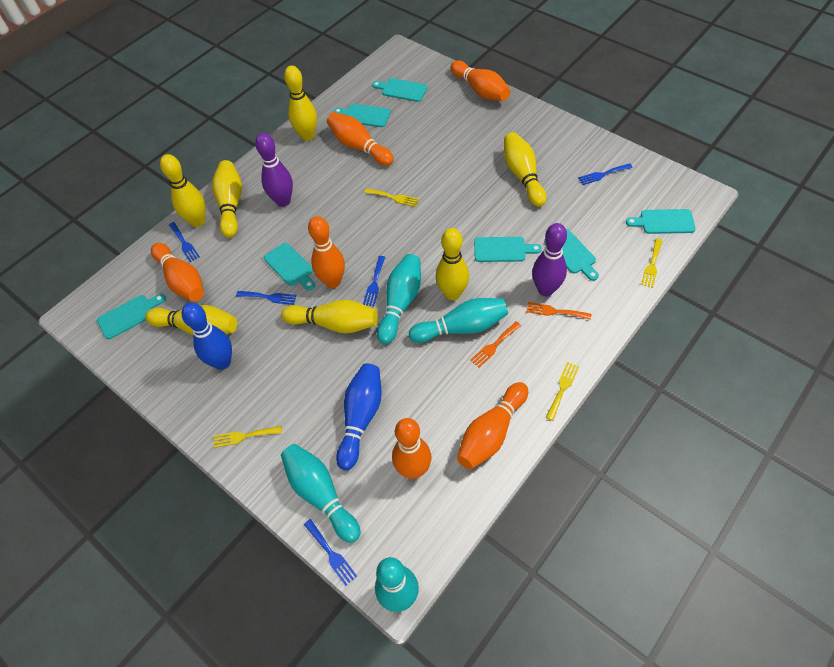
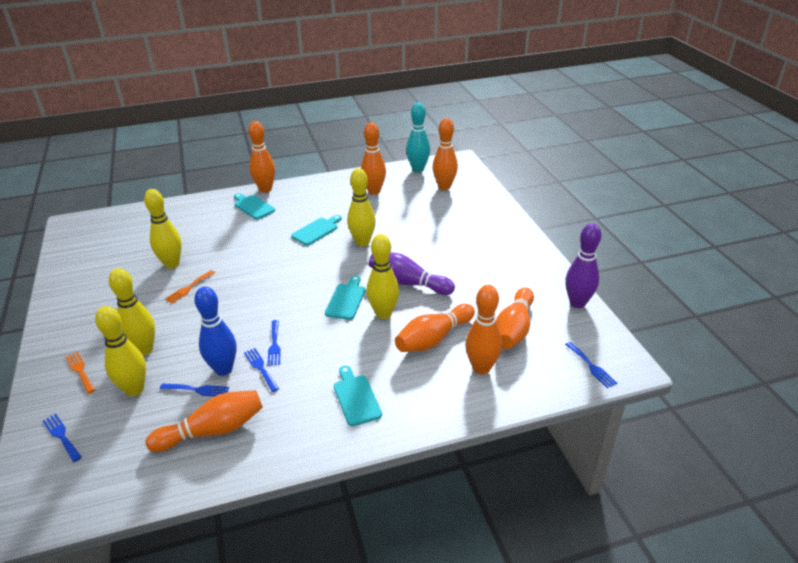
blue bowling pin: 2 -> 1
orange bowling pin: 6 -> 7
turquoise bowling pin: 4 -> 1
turquoise cutting board: 7 -> 4
yellow bowling pin: 7 -> 5
yellow fork: 4 -> 0

